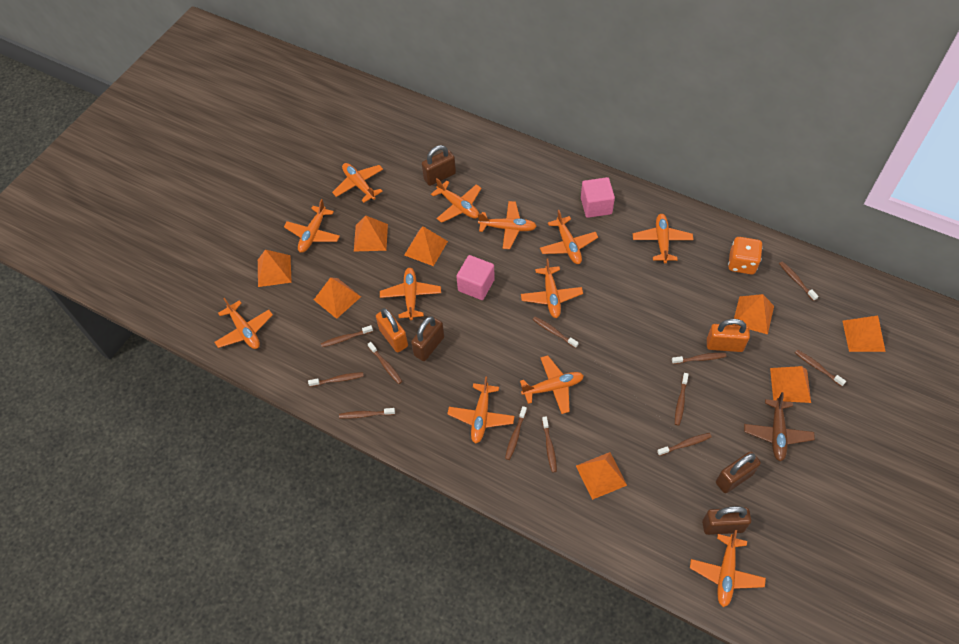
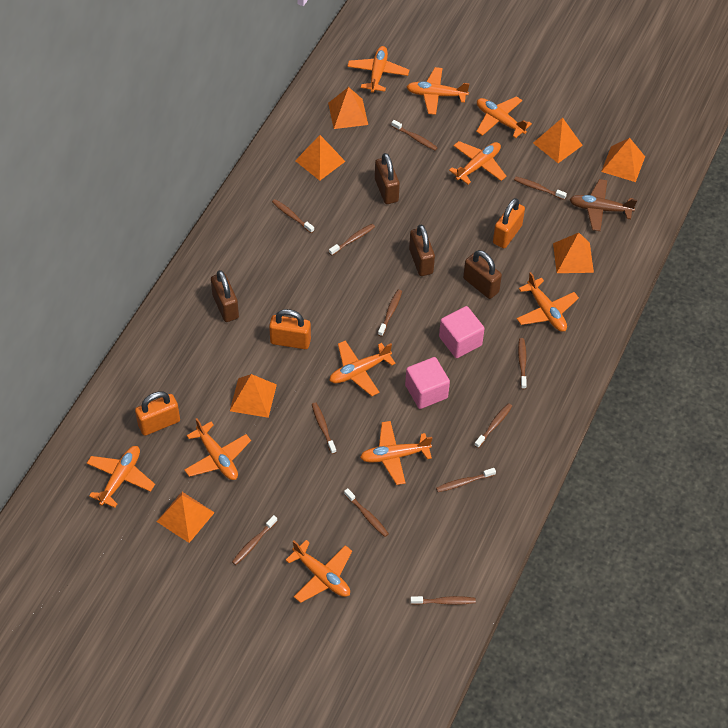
orange dice: 1 -> 0
orange padlock: 2 -> 3
orange plane: 12 -> 10
orange pyramid: 8 -> 7

